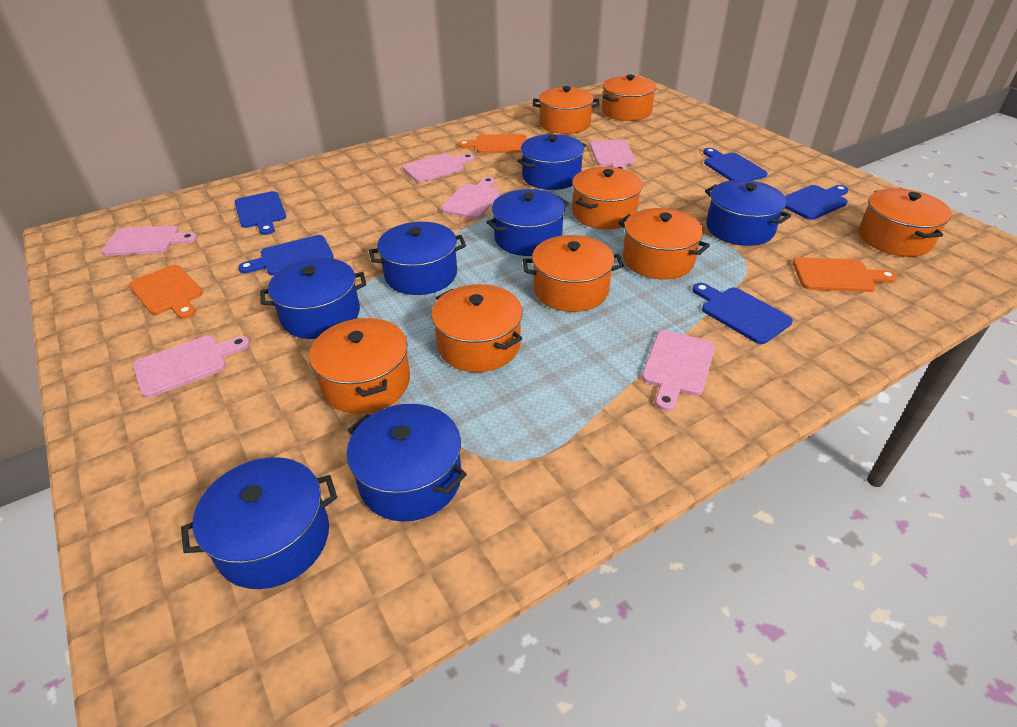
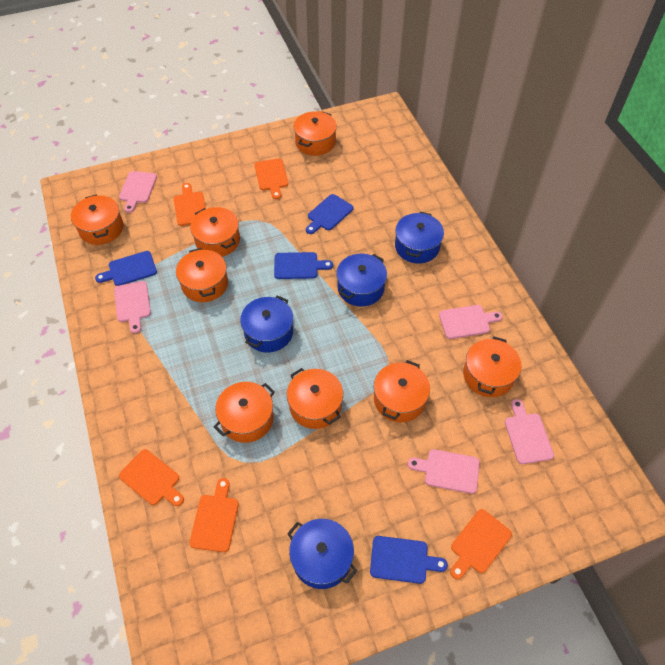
blue cutting board: 5 -> 4
blue pot: 7 -> 4
orange cutting board: 3 -> 5
pink cutting board: 6 -> 5

